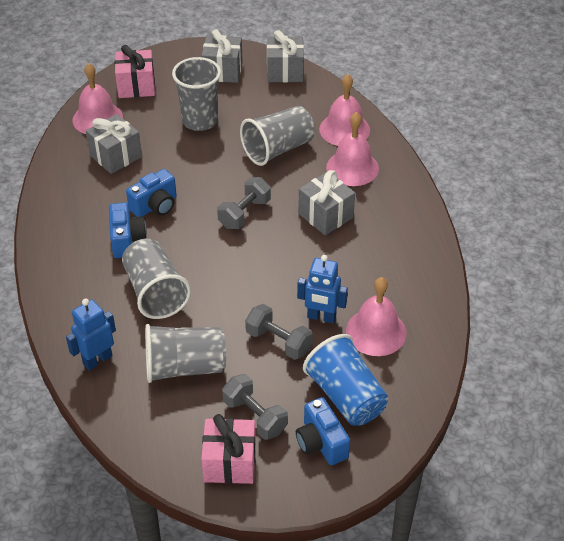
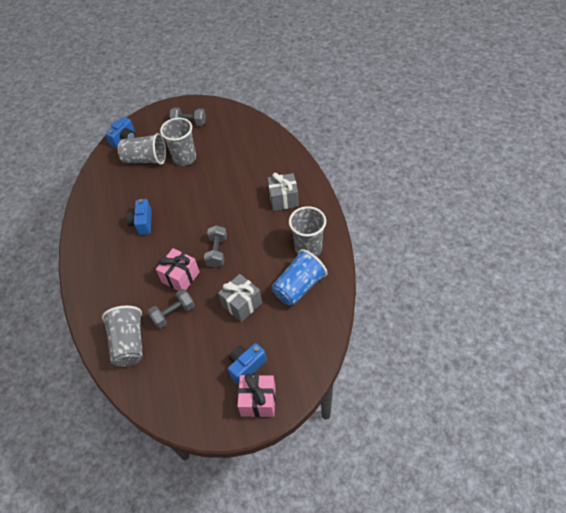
blue robot: 2 -> 0
grey gift: 4 -> 2
pink bell: 4 -> 0

